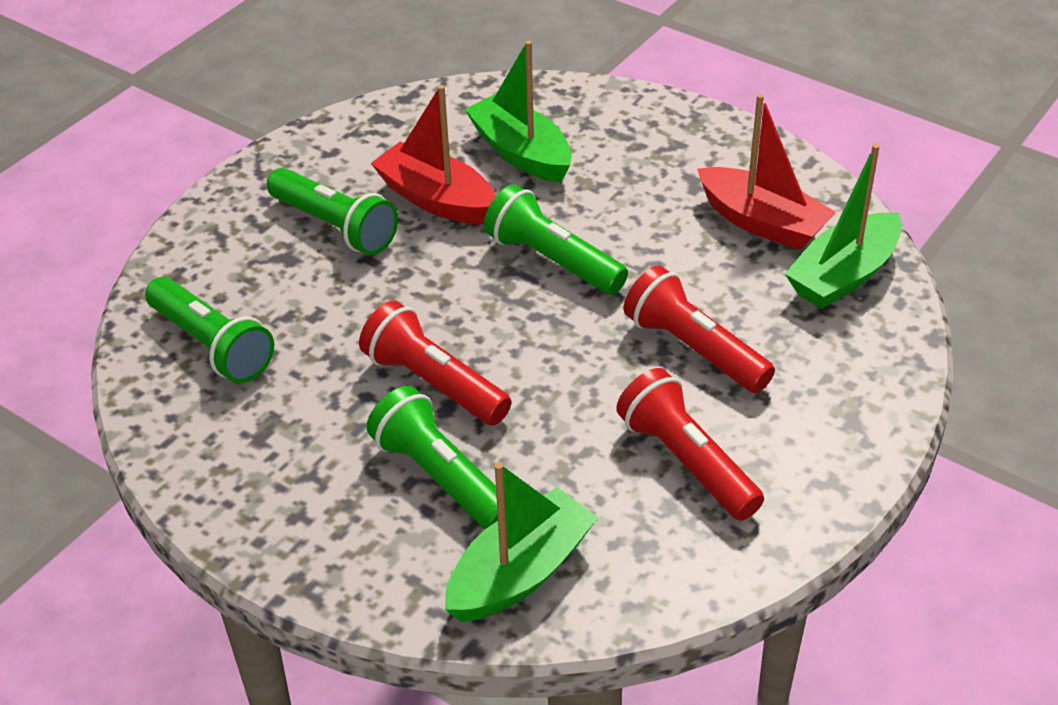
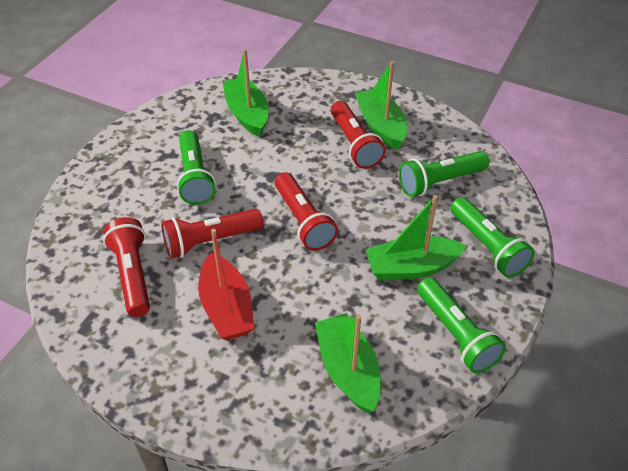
green boat: 3 -> 4
red boat: 2 -> 1
red flashlight: 3 -> 4

